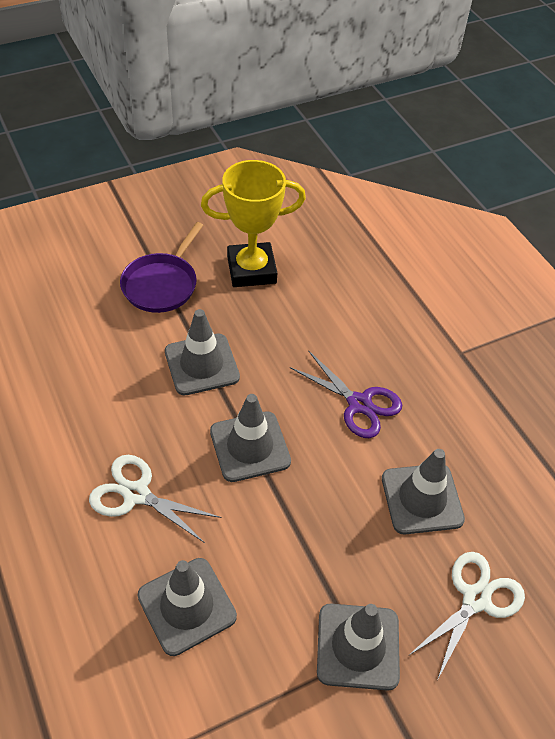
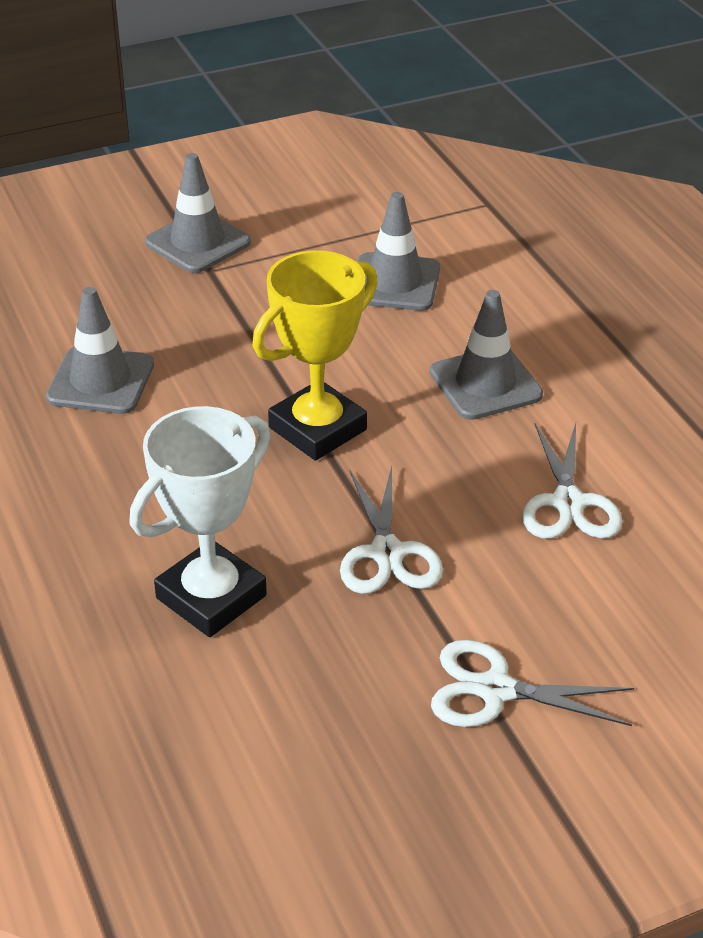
grey traffic cone: 5 -> 4
purple pan: 1 -> 0
purple scissors: 1 -> 0
white scissors: 2 -> 3
white trophy: 0 -> 1

